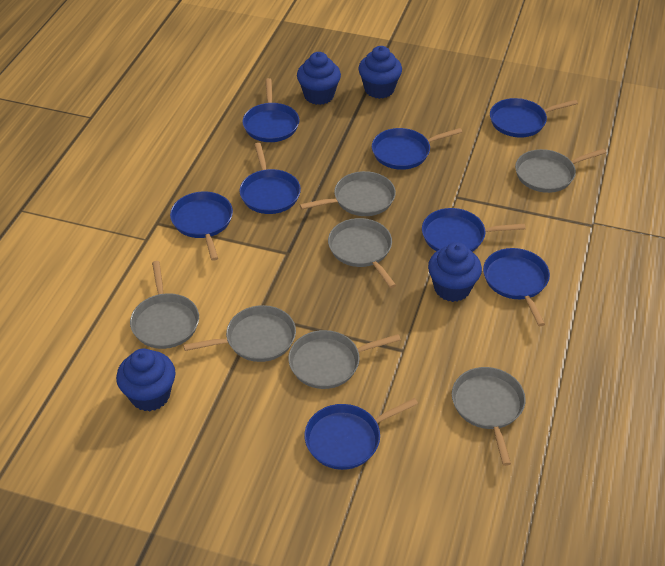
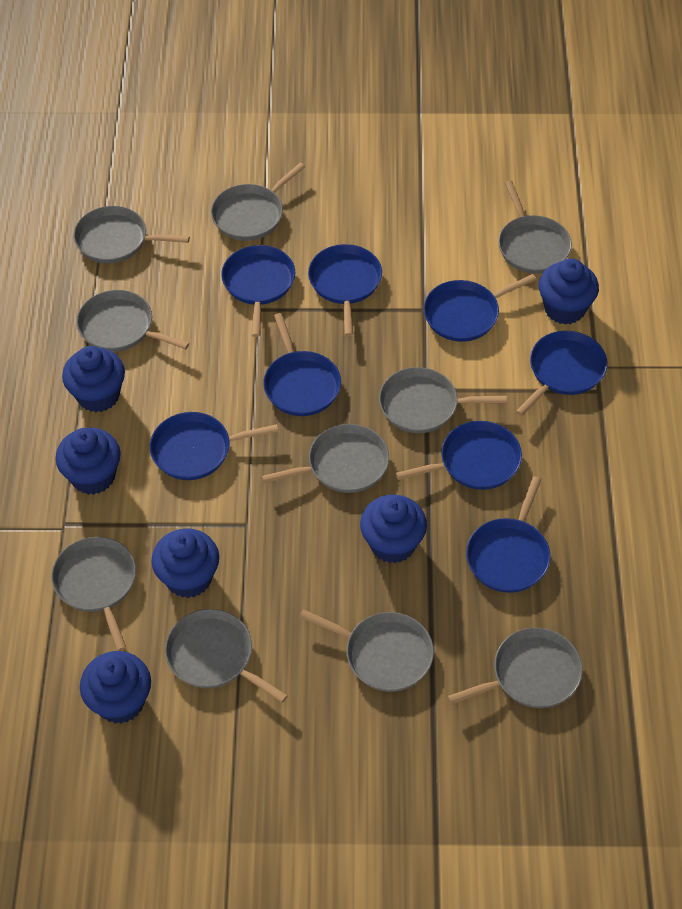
blue cupcake: 4 -> 6
grey pan: 7 -> 10

